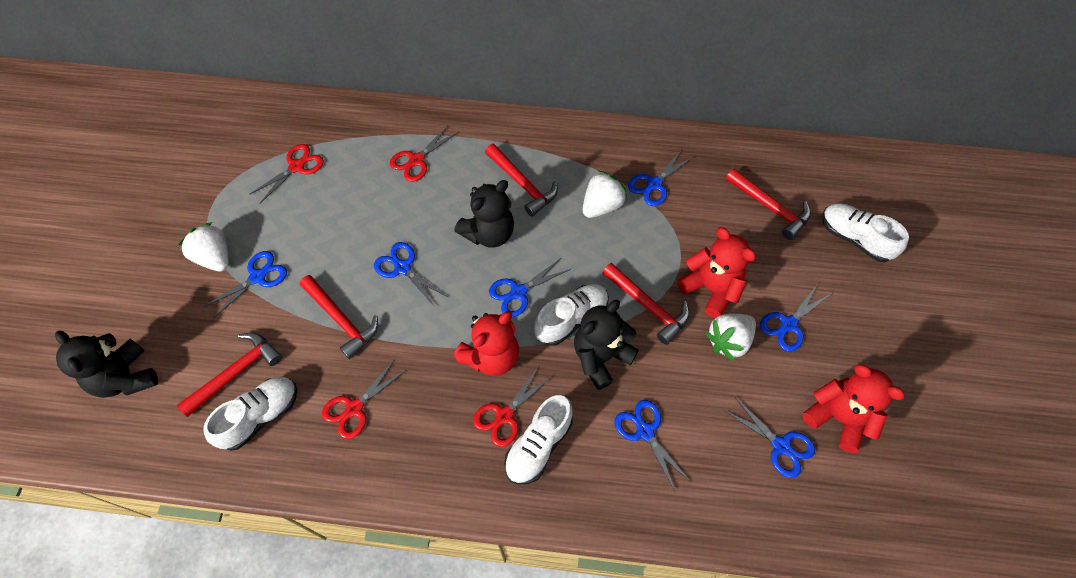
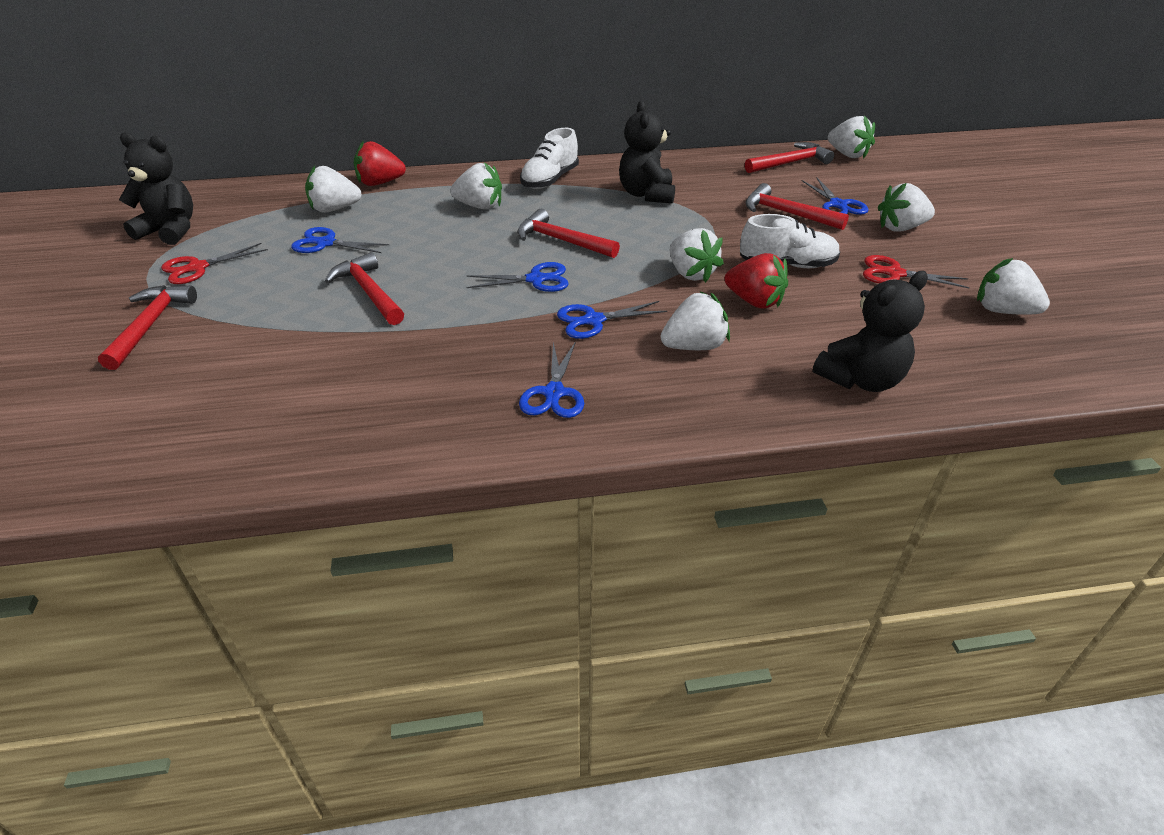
blue scissors: 7 -> 5
red scissors: 4 -> 2
red strawberry: 0 -> 2
red teddy bear: 3 -> 0
white shoe: 4 -> 2
white strawberry: 3 -> 7

